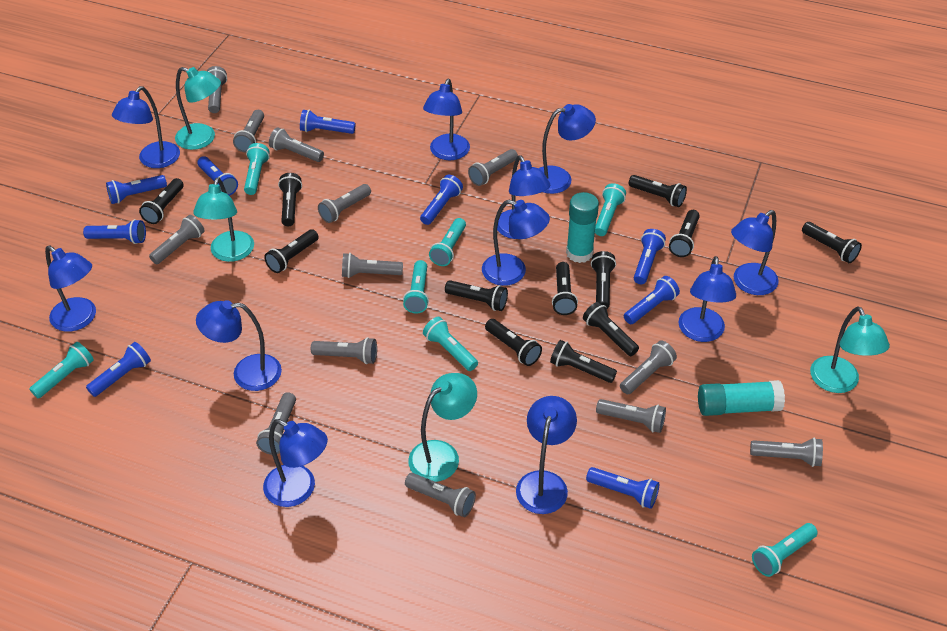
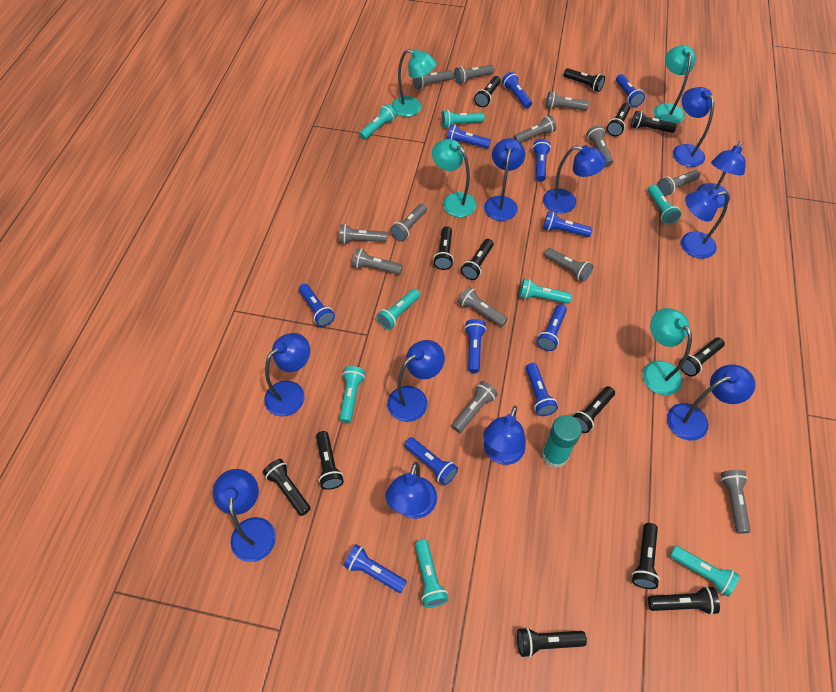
black flashlight: 12 -> 13
blue flashlight: 9 -> 11
turquoise flashlight: 7 -> 8
turquoise glue stick: 2 -> 1

